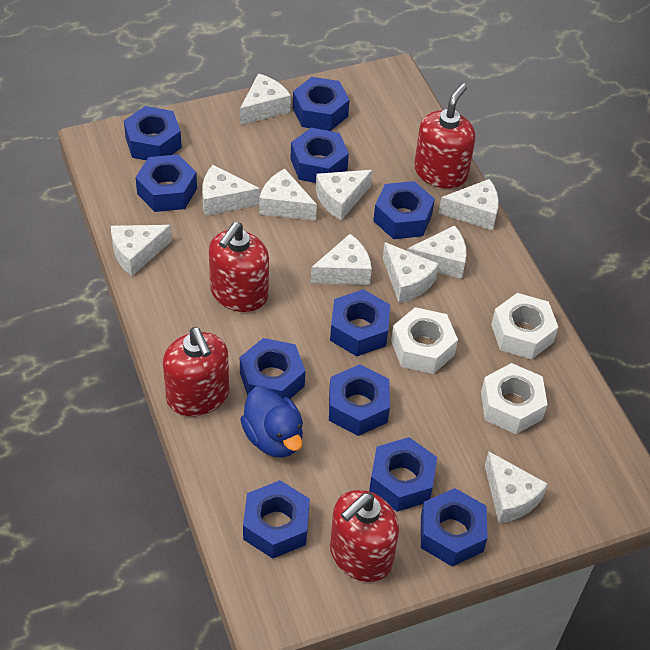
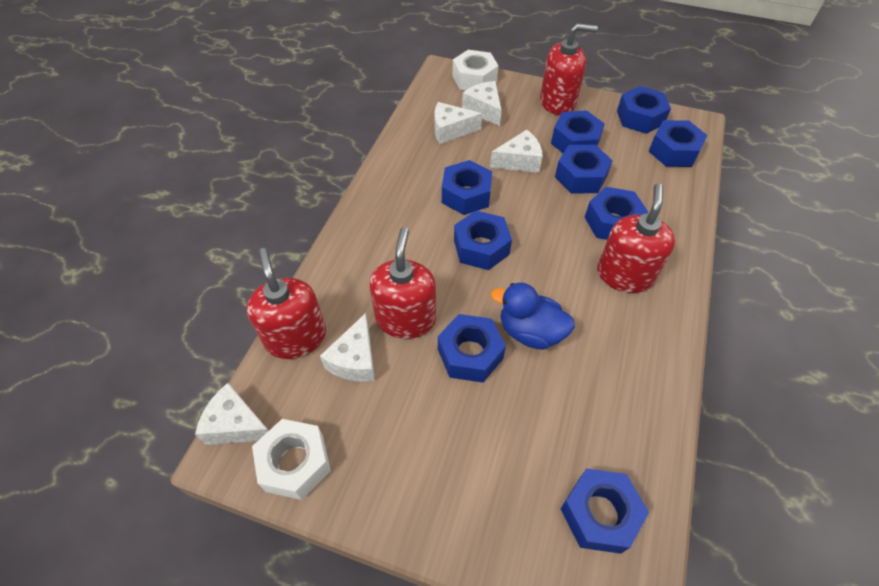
blue nut: 11 -> 9
white cheese: 10 -> 5
white nut: 3 -> 2

